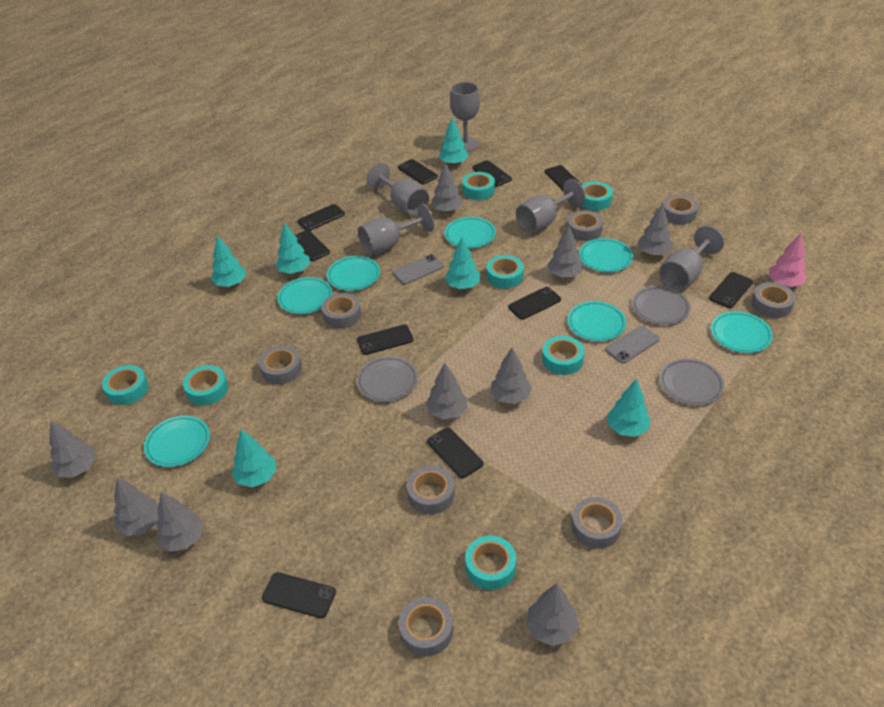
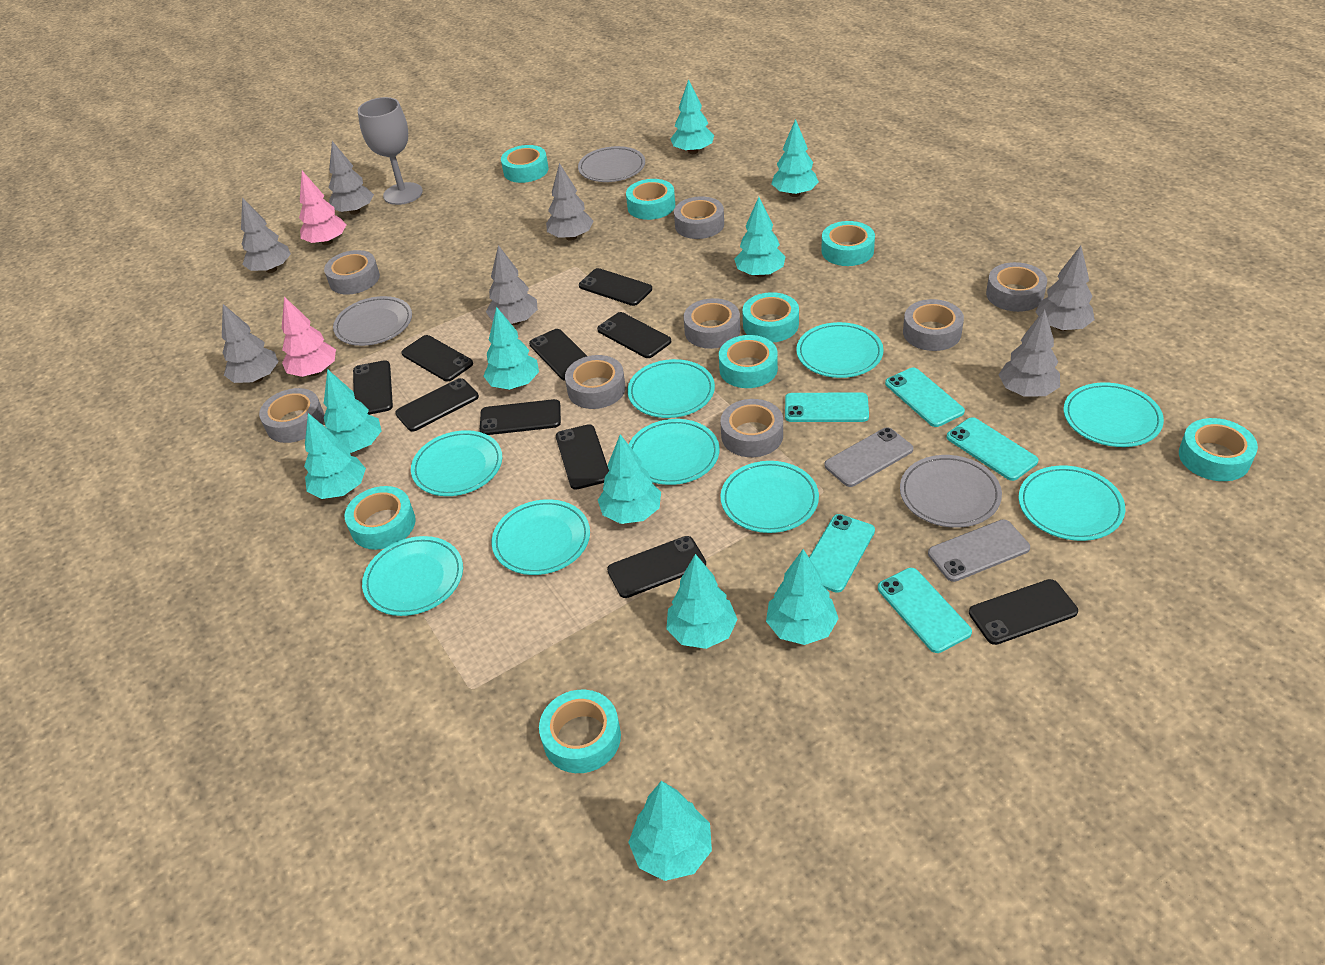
grey goblet: 5 -> 1
grey tree: 9 -> 7
pink tree: 1 -> 2
turquoise phone: 0 -> 5
turquoise plate: 7 -> 9
turquoise tape: 7 -> 8
turquoise tree: 6 -> 10

